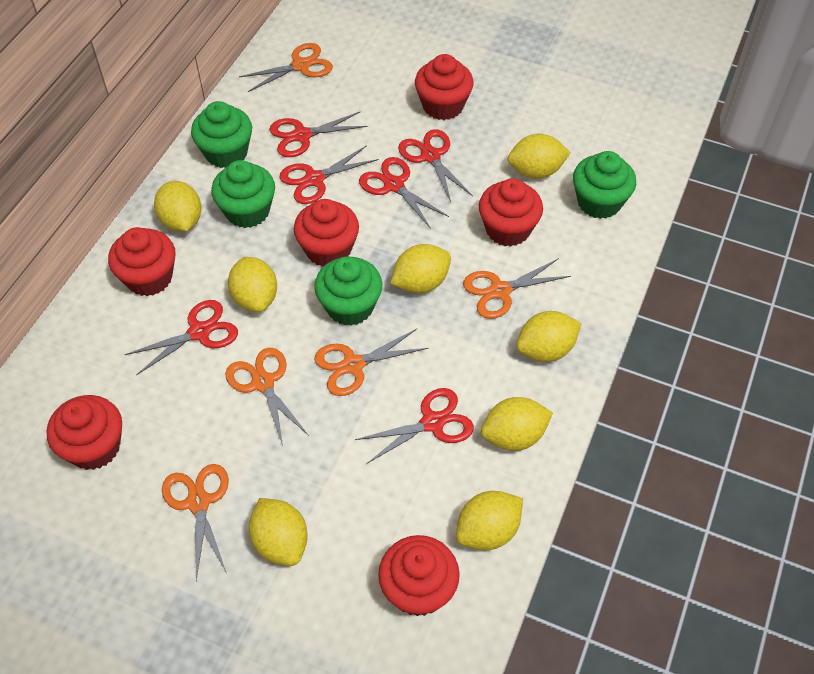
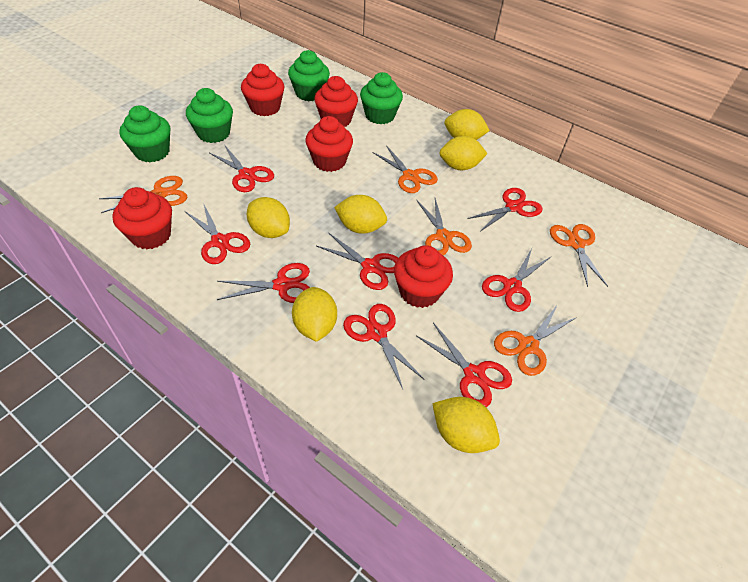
red cupcake: 6 -> 5
red scissors: 6 -> 8
yellow lemon: 8 -> 6

